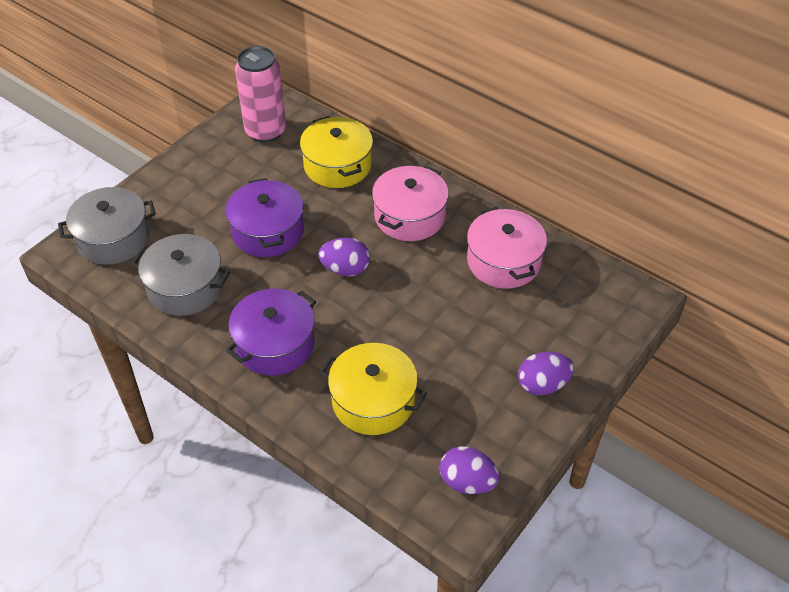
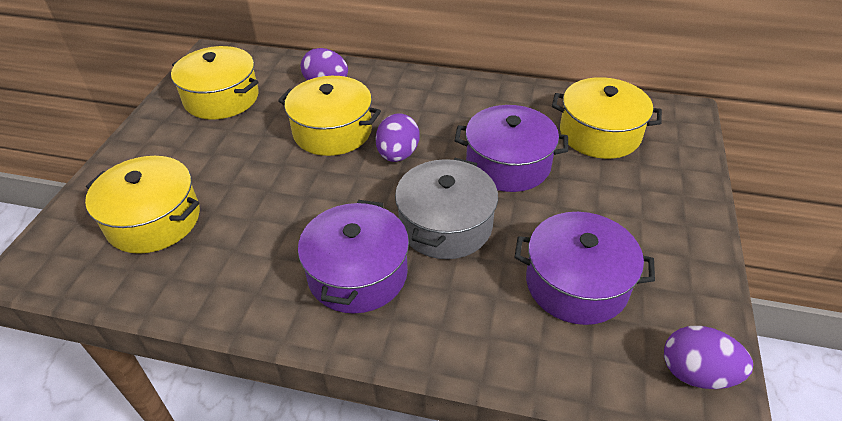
grey pot: 2 -> 1
pink can: 1 -> 0
pink pot: 2 -> 0
purple pot: 2 -> 3
yellow pot: 2 -> 4

